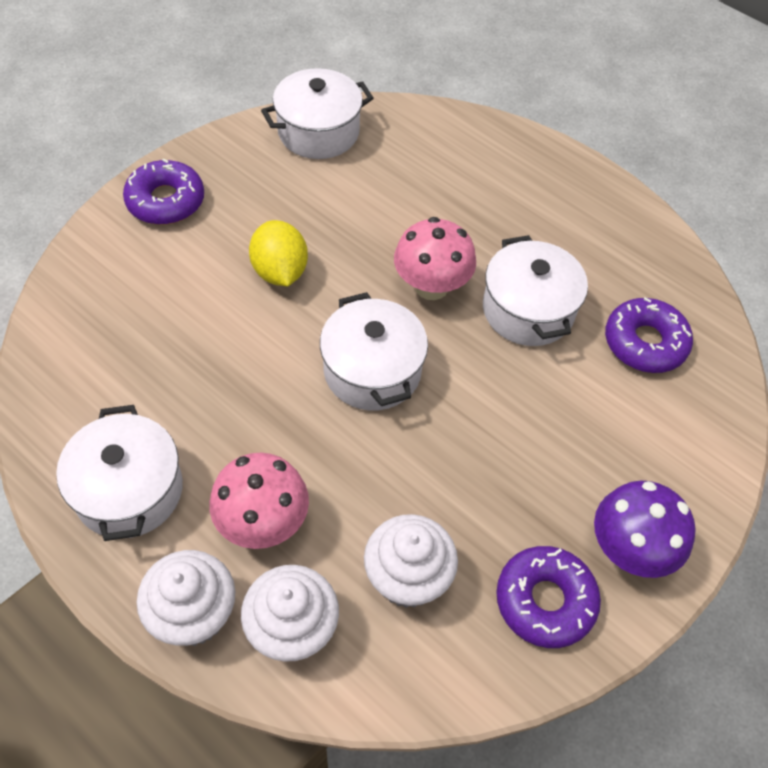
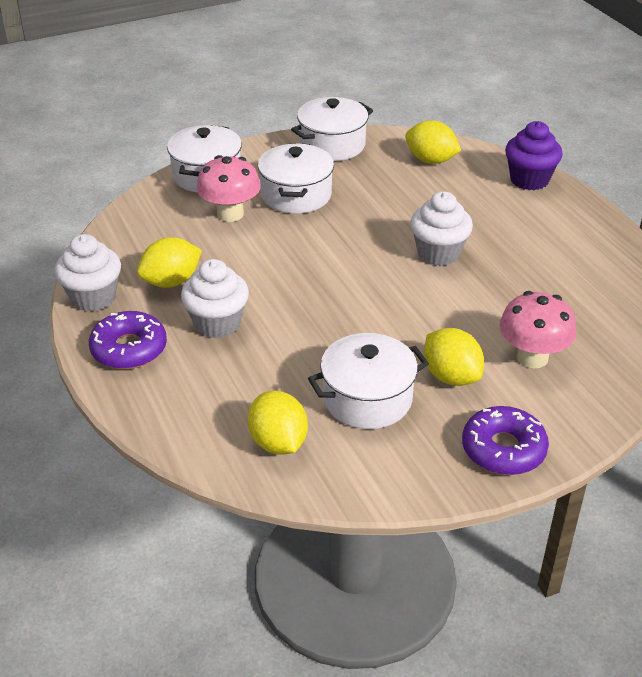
purple cupcake: 0 -> 1
purple donut: 3 -> 2
purple mushroom: 1 -> 0
yellow lemon: 1 -> 4

